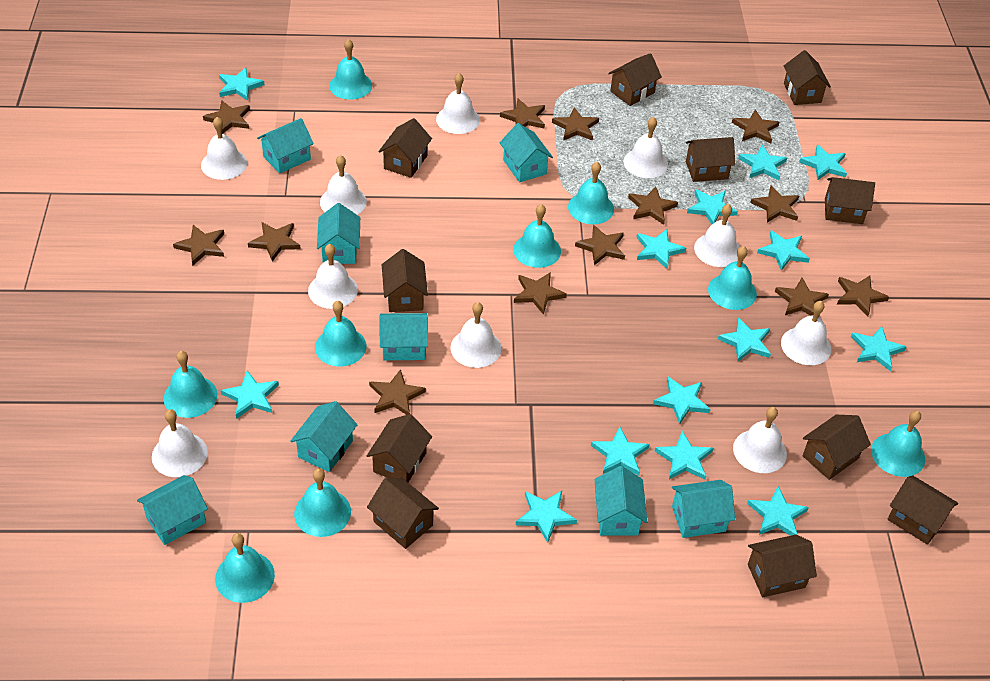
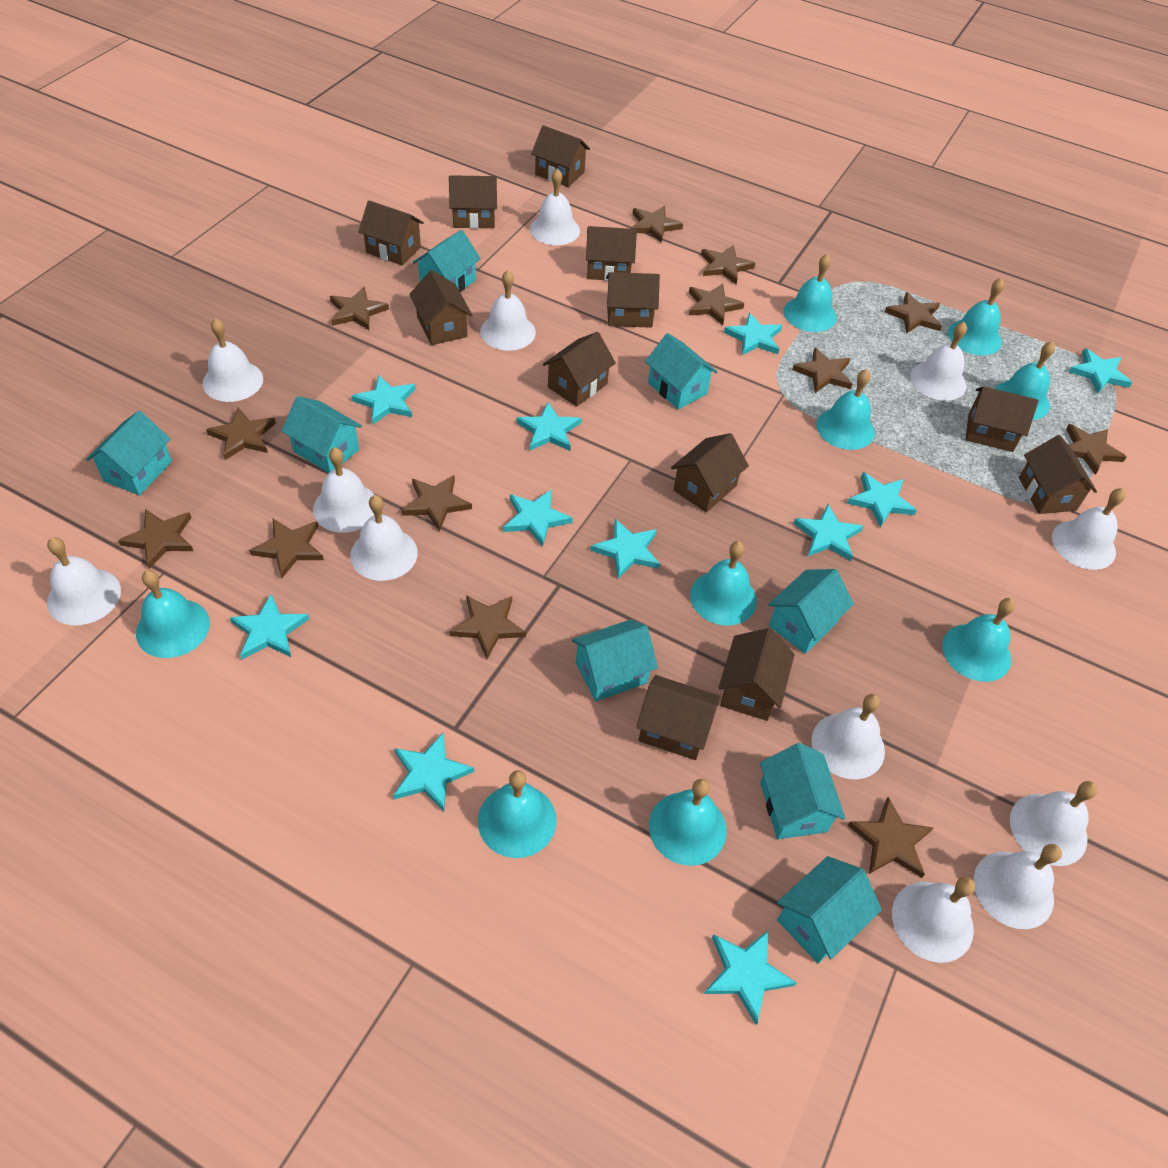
brown house: 11 -> 12
turquoise star: 14 -> 11
white bell: 10 -> 12

